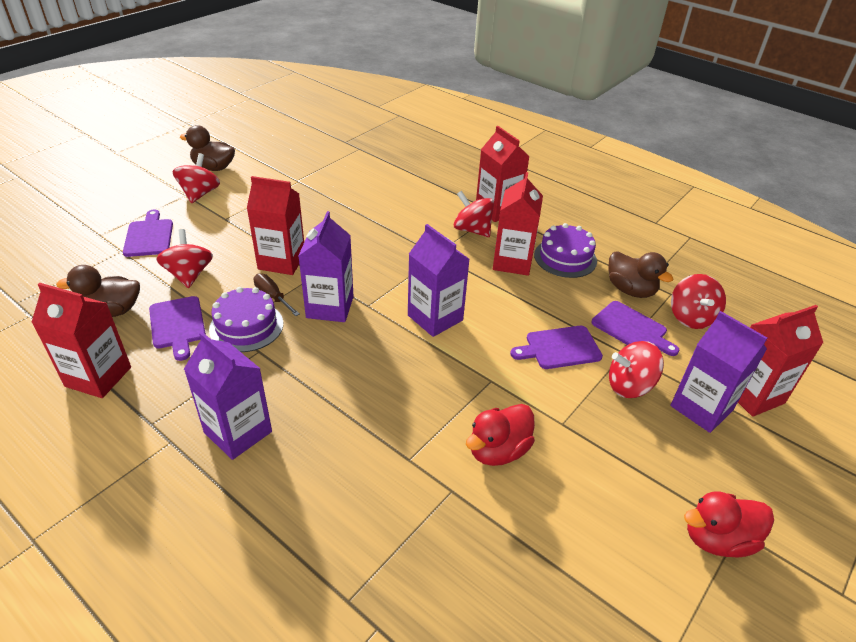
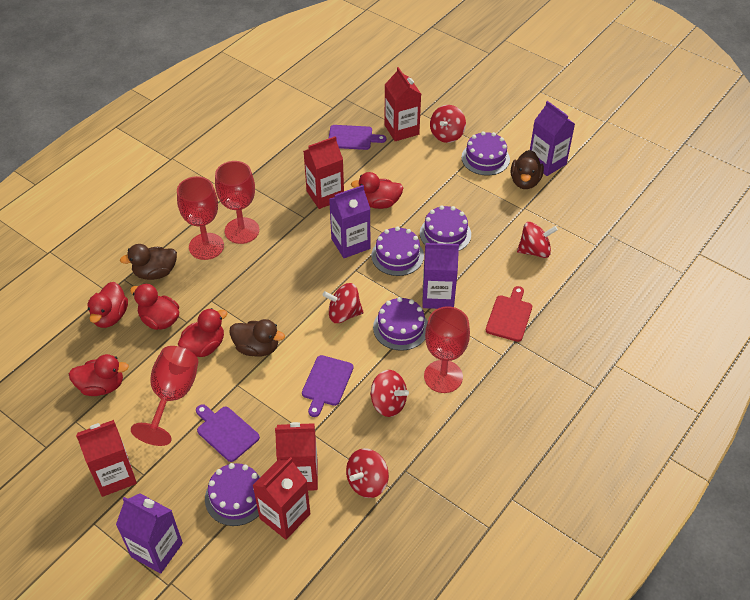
brown screwdriver: 1 -> 0
purple cake: 2 -> 5
purple cutting board: 4 -> 3
red cutting board: 0 -> 1
red duck: 2 -> 5
red goblet: 0 -> 4

